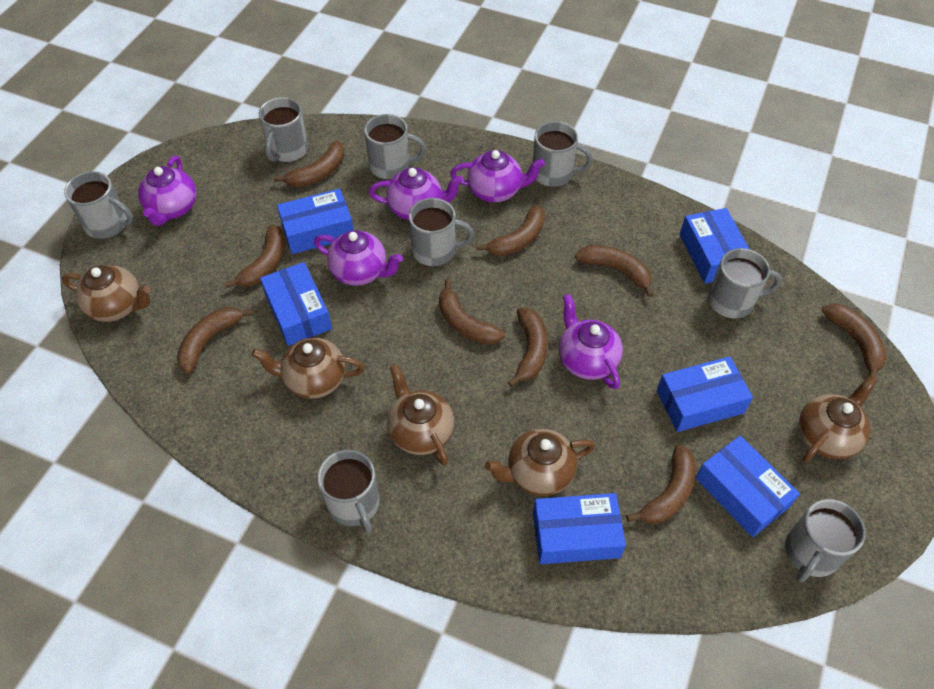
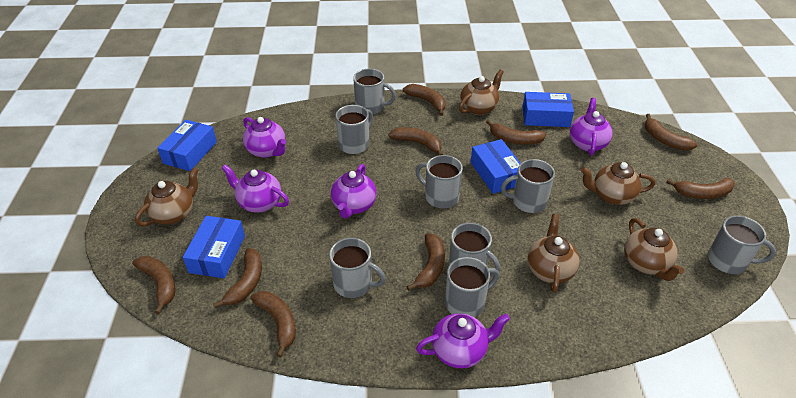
blue box: 6 -> 4

